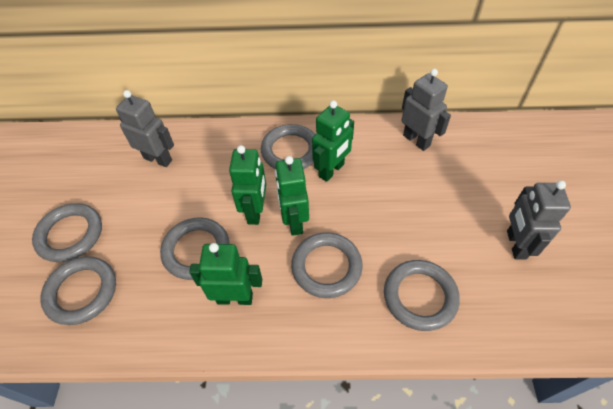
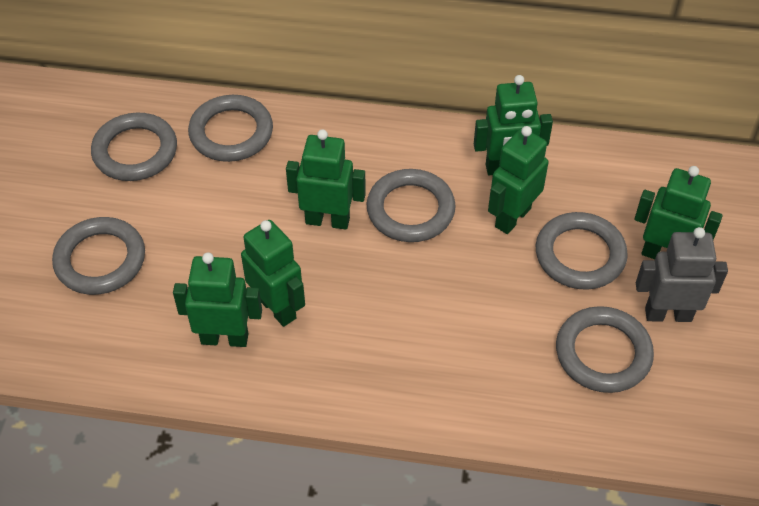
green robot: 4 -> 6
grey robot: 3 -> 1

